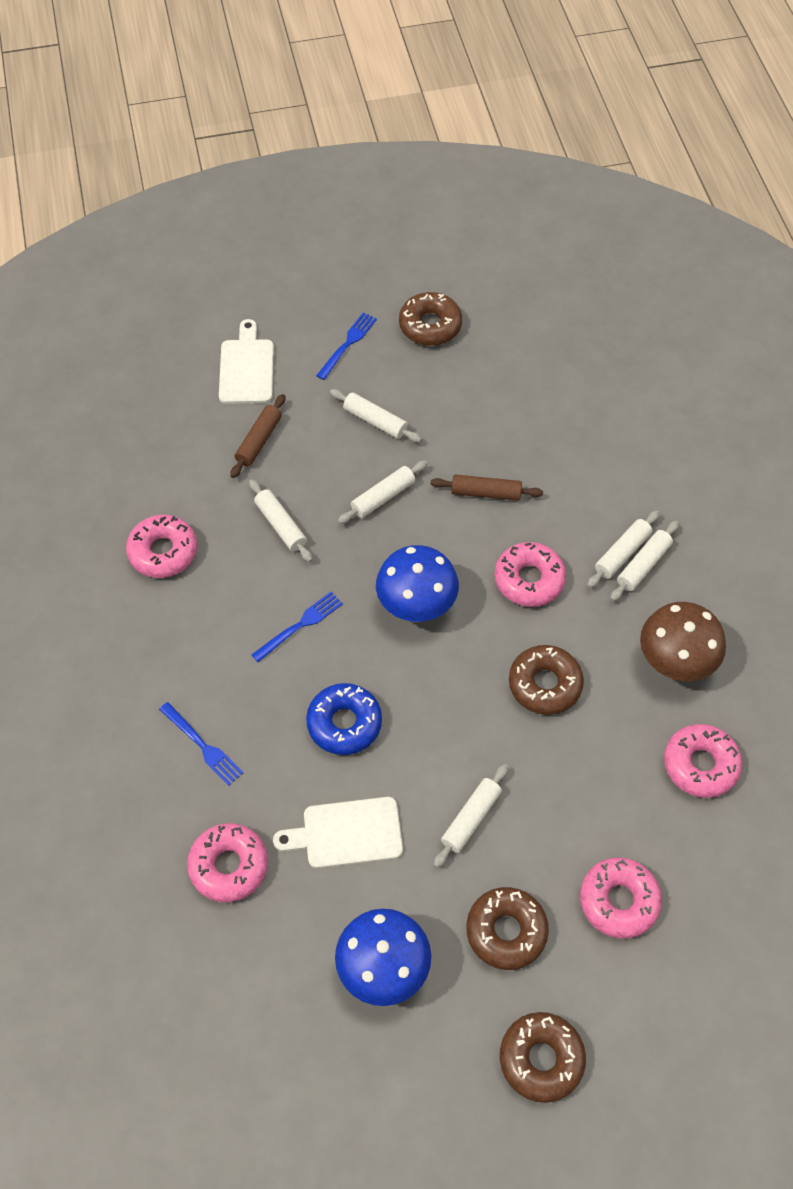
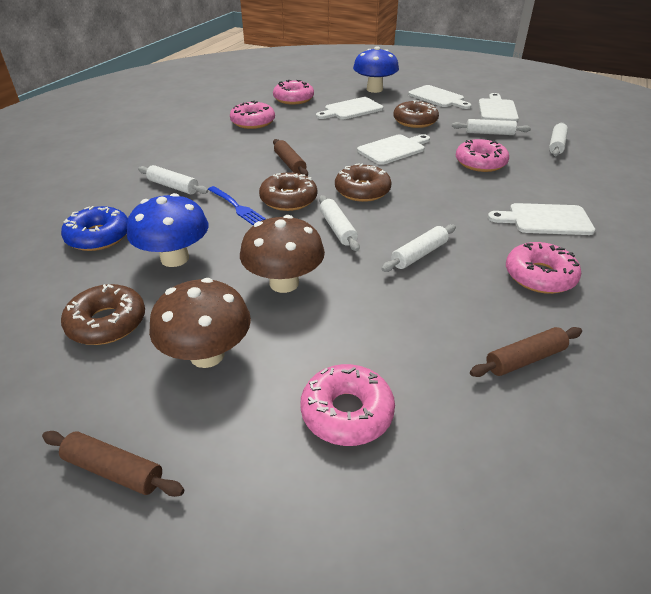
blue fork: 3 -> 1
brown mushroom: 1 -> 2
brown rolling pin: 2 -> 3
white cutting board: 2 -> 5
white rolling pin: 6 -> 5

